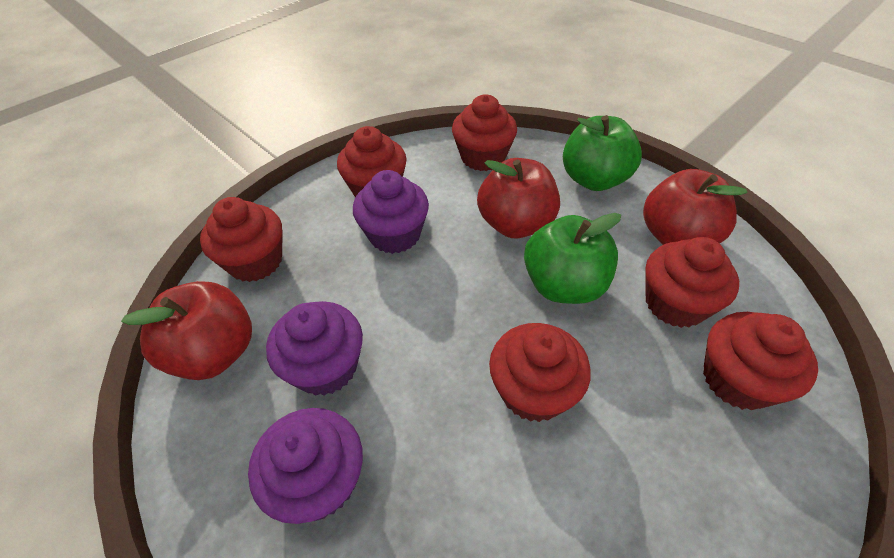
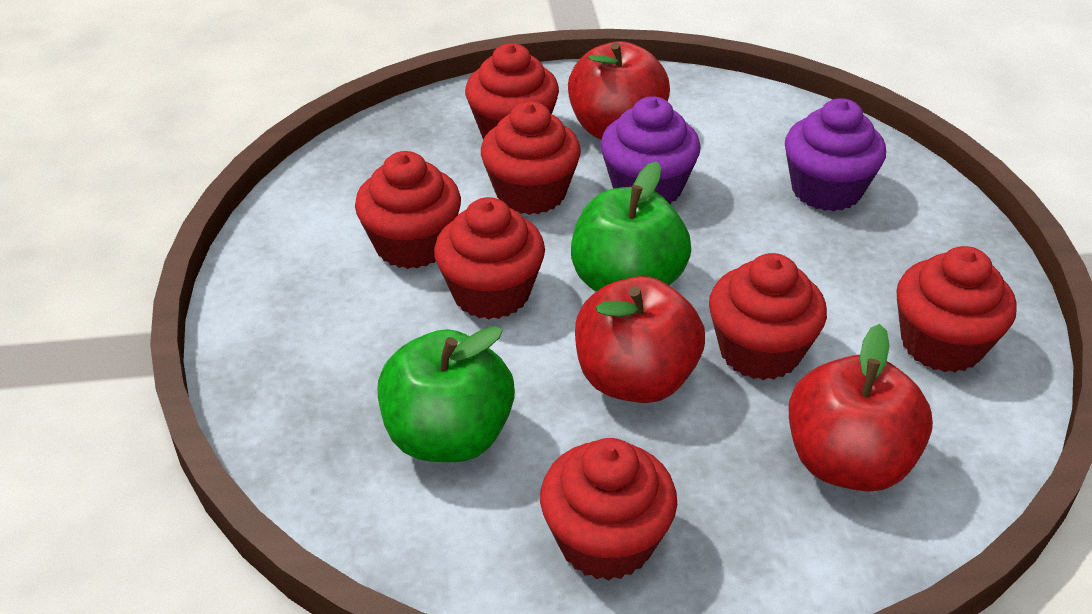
purple cupcake: 3 -> 2
red cupcake: 6 -> 7

